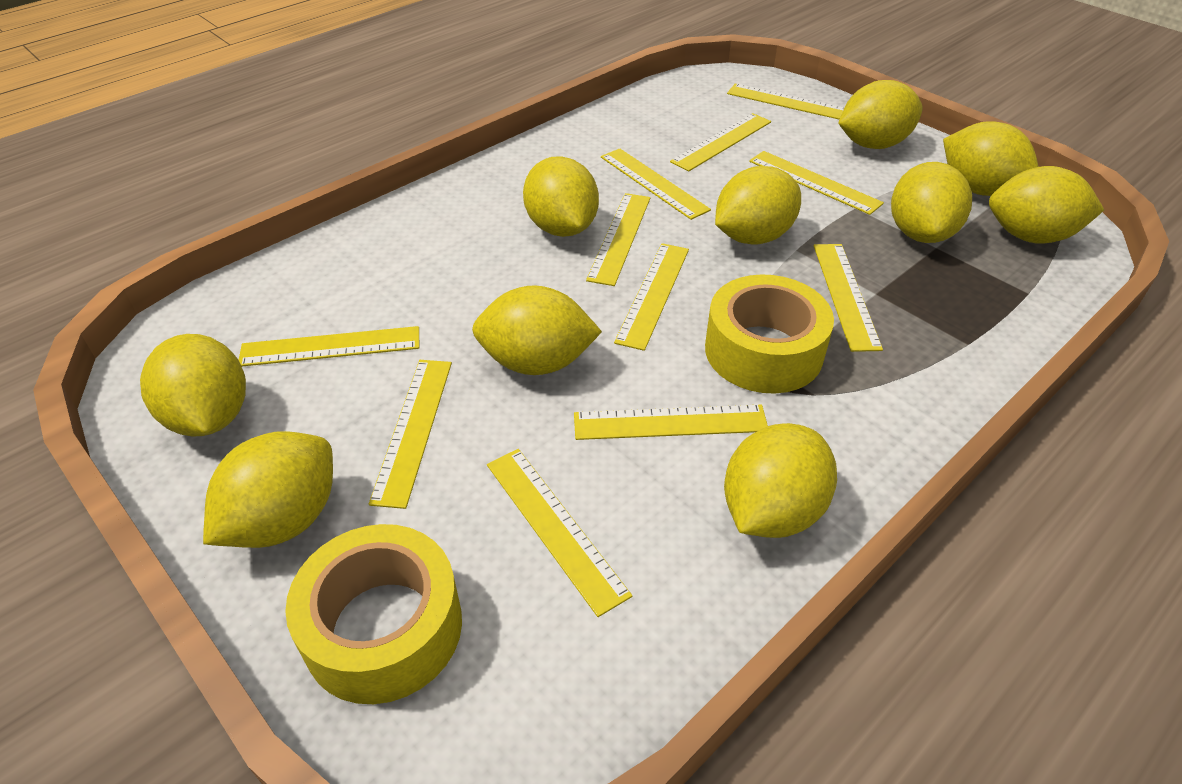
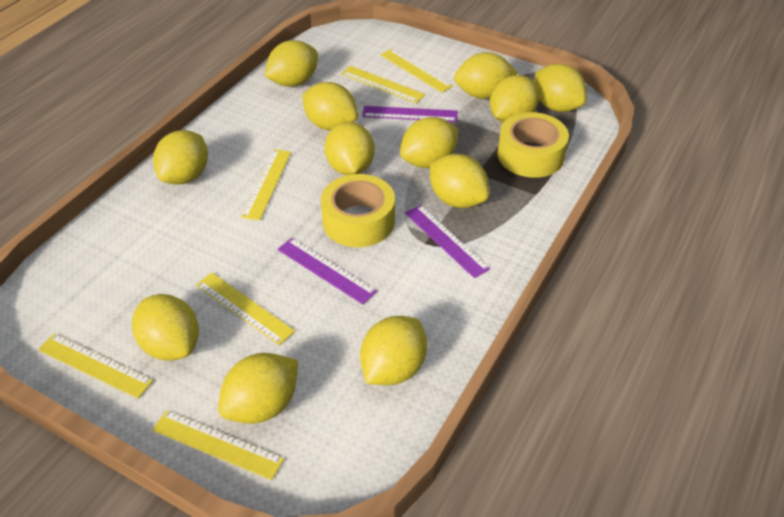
purple ruler: 0 -> 3
yellow lemon: 10 -> 12
yellow ruler: 11 -> 6

